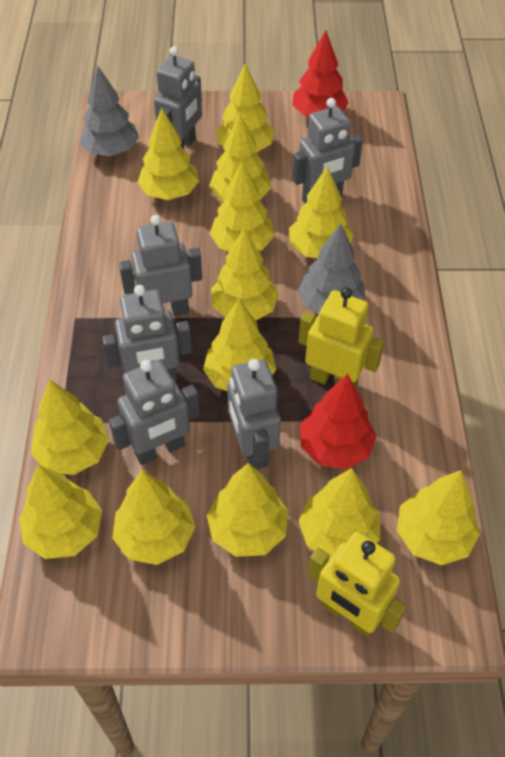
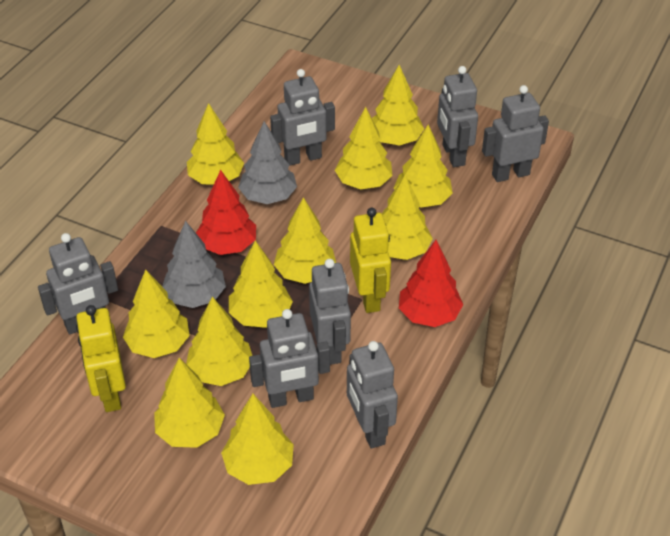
grey robot: 6 -> 7
yellow tree: 13 -> 11

